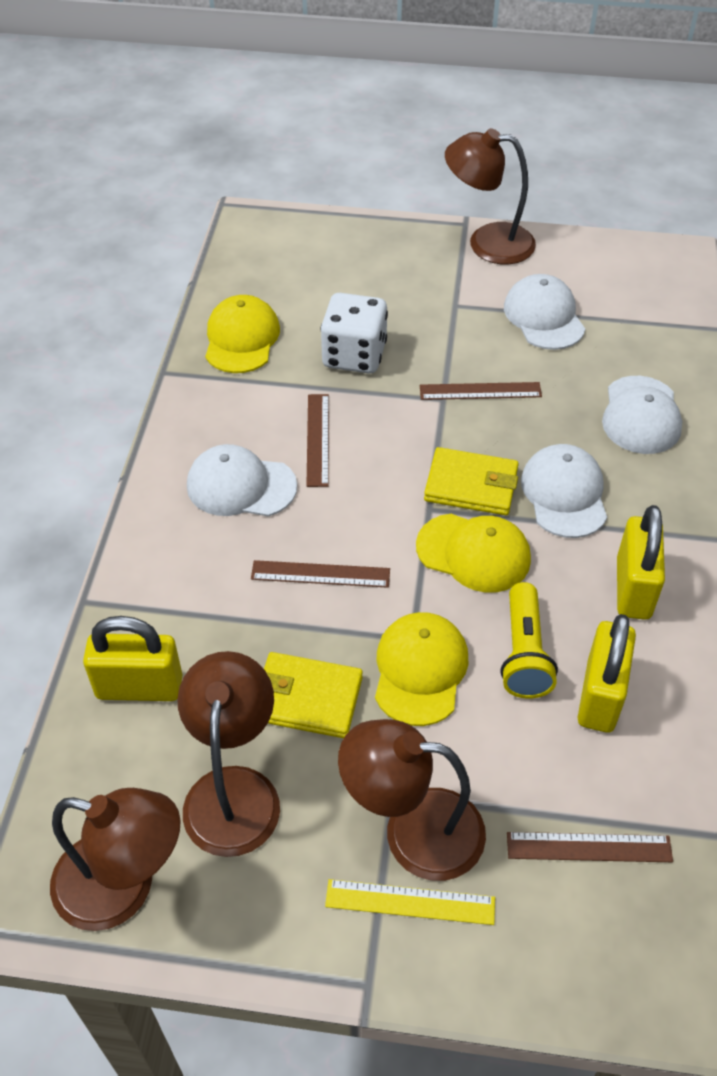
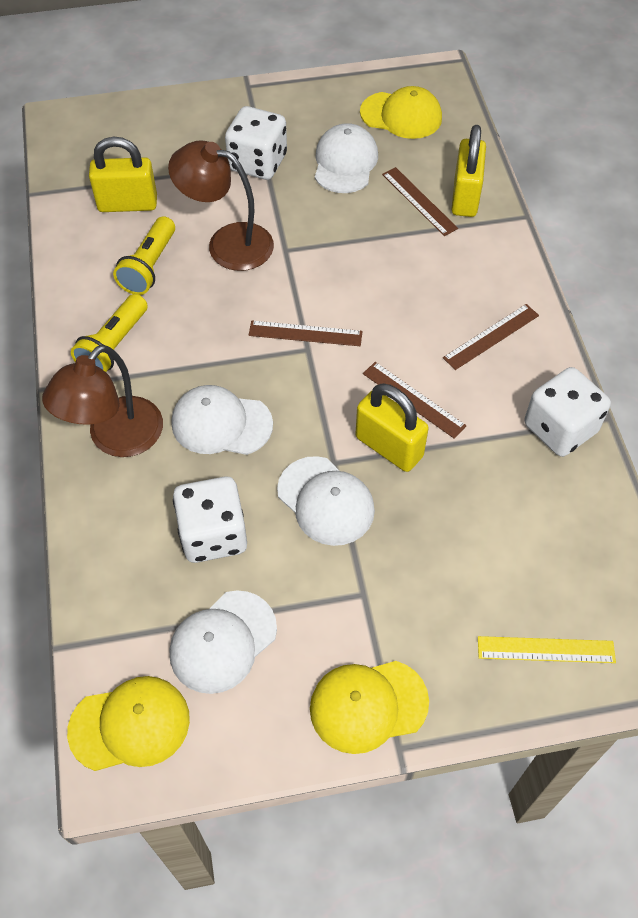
brown lamp: 4 -> 2
white dice: 1 -> 3
yellow flashlight: 1 -> 2
yellow wallet: 2 -> 0

